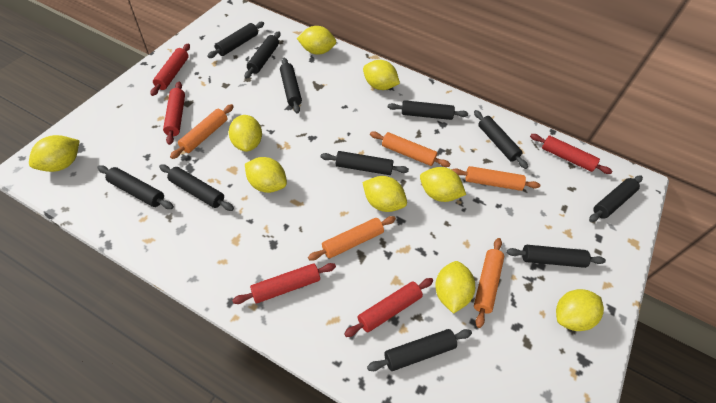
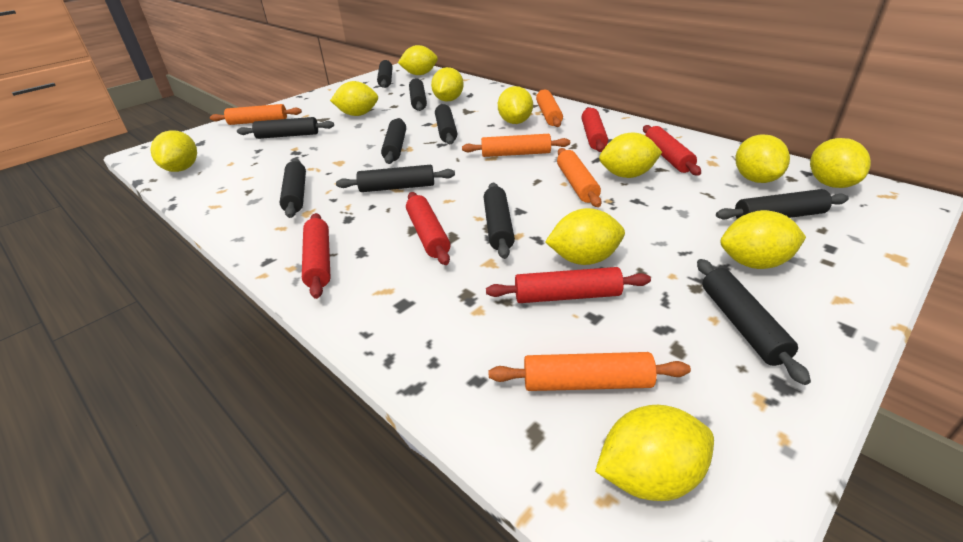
black rolling pin: 11 -> 10
yellow lemon: 9 -> 11

